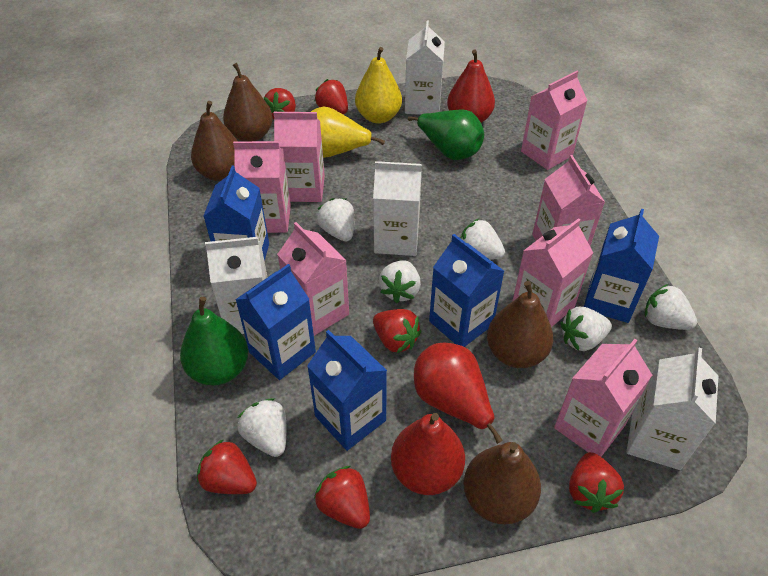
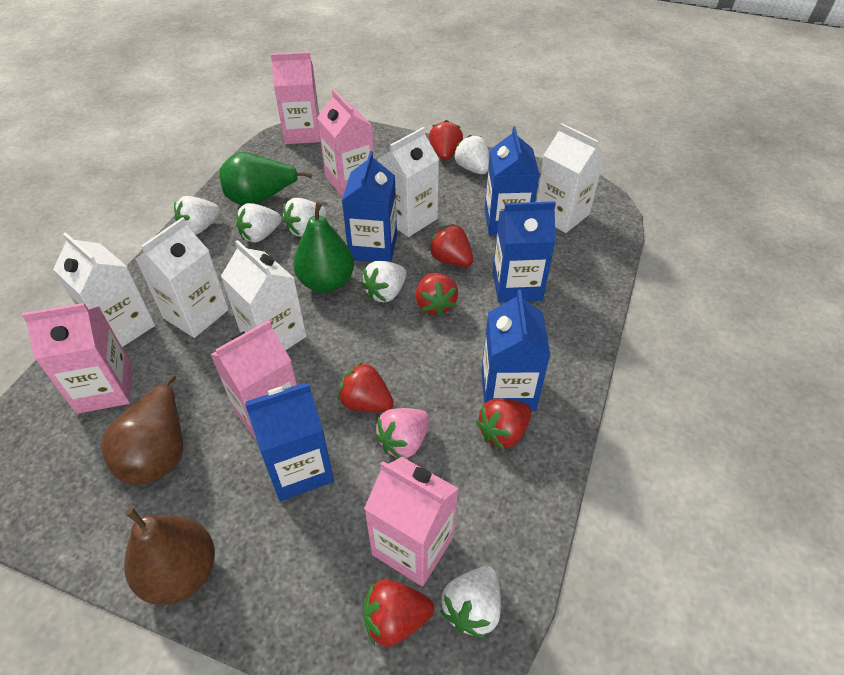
brown pear: 4 -> 2
pink carton: 7 -> 5
pink strawberry: 0 -> 1
red pear: 3 -> 0
white carton: 4 -> 5
yellow pear: 2 -> 0

